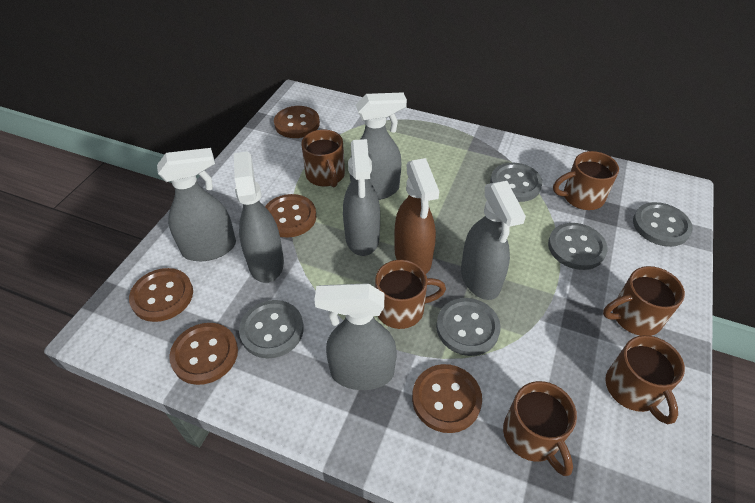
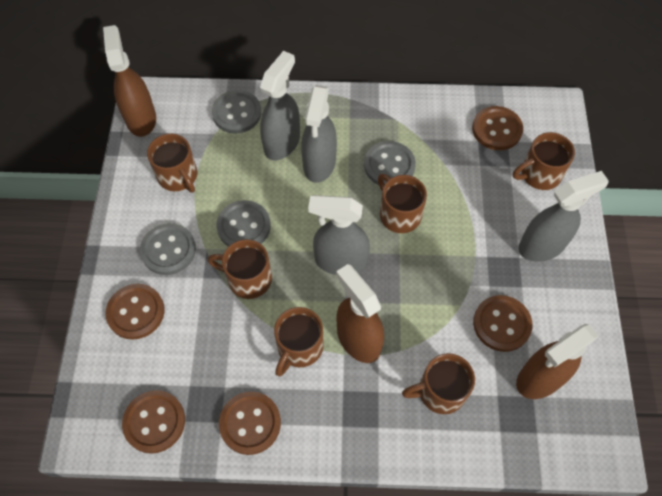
brown spray bottle: 1 -> 3
grey button: 5 -> 4
grey spray bottle: 6 -> 4

